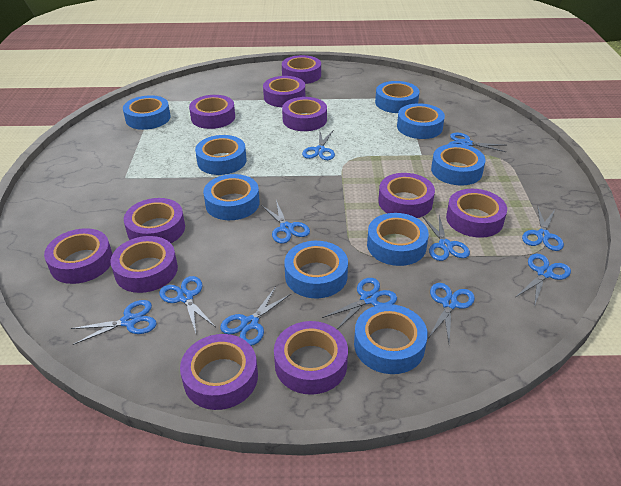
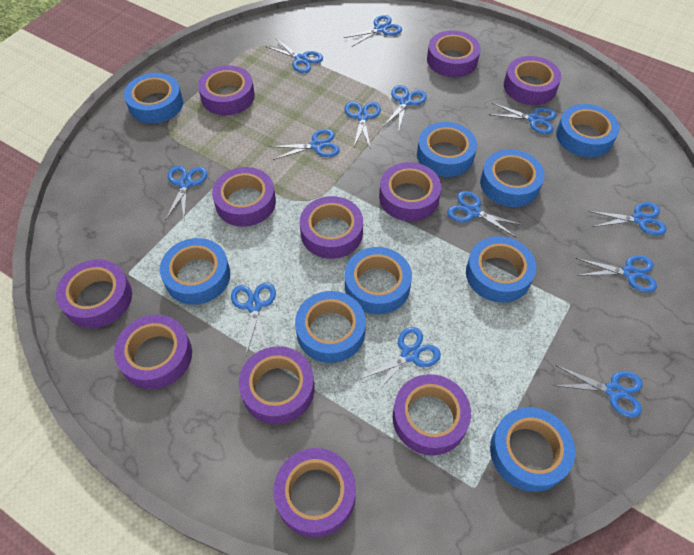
blue scissors: 11 -> 13

